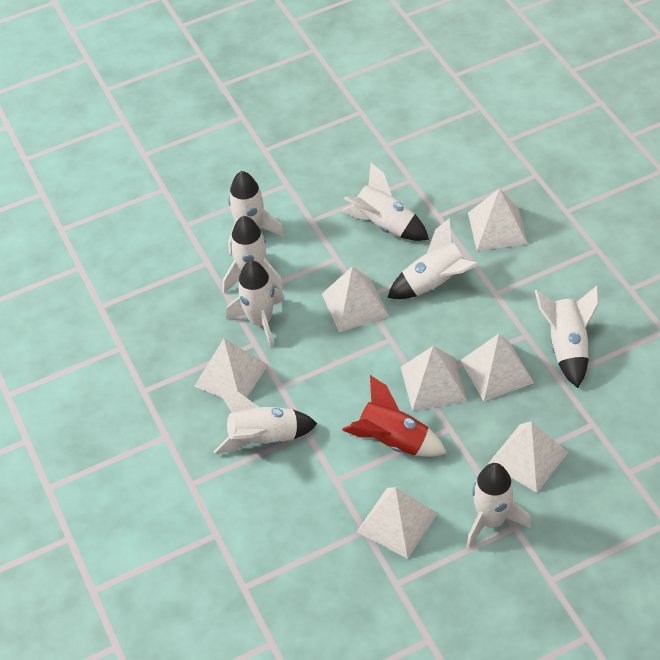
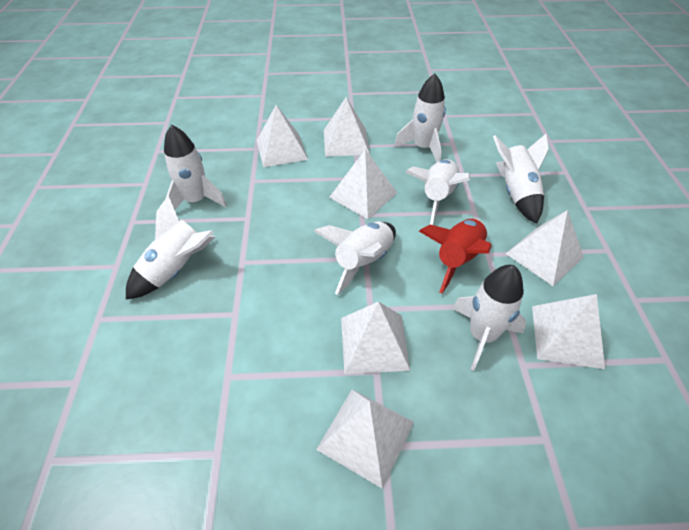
white rocket: 8 -> 7

